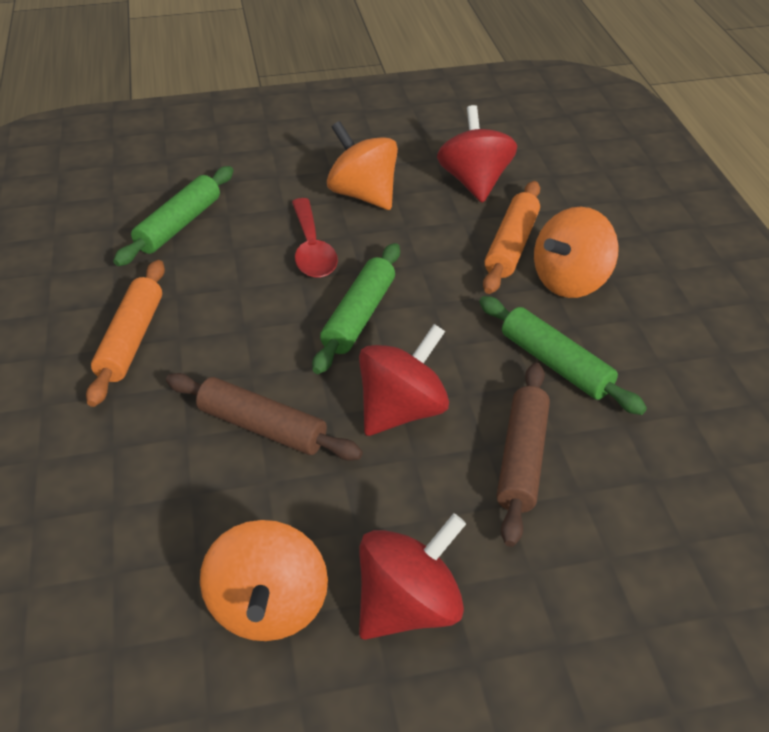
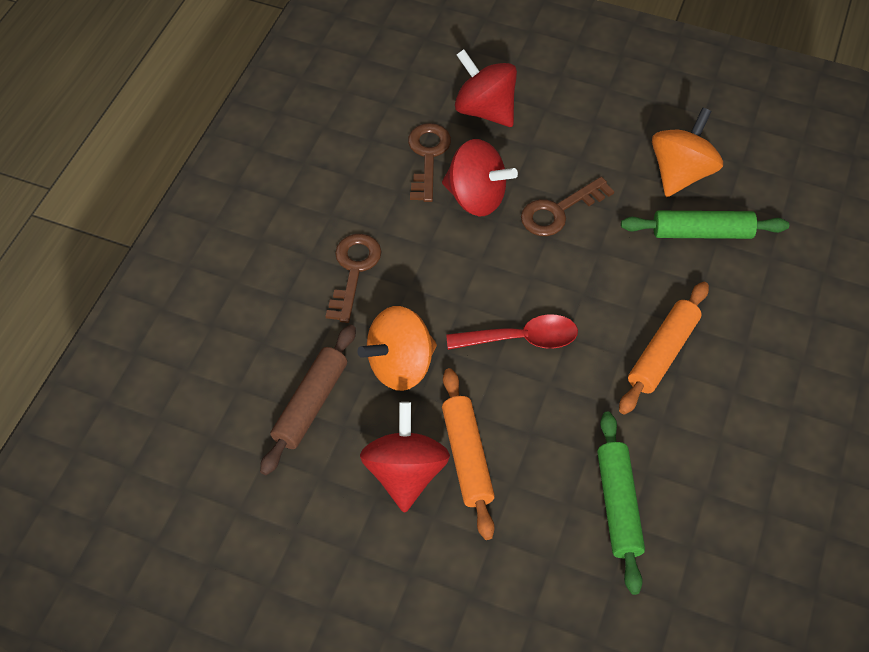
brown key: 0 -> 3
brown rolling pin: 2 -> 1
green rolling pin: 3 -> 2
orange spinning top: 3 -> 2

